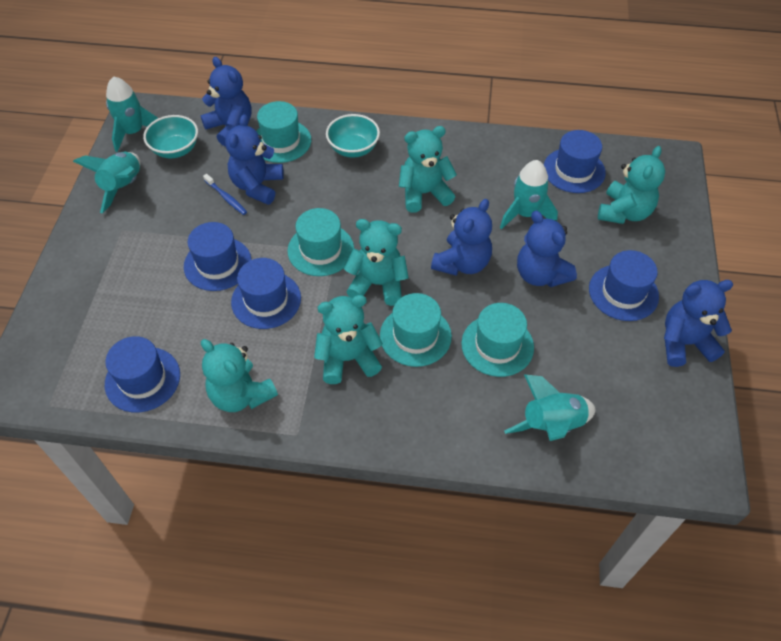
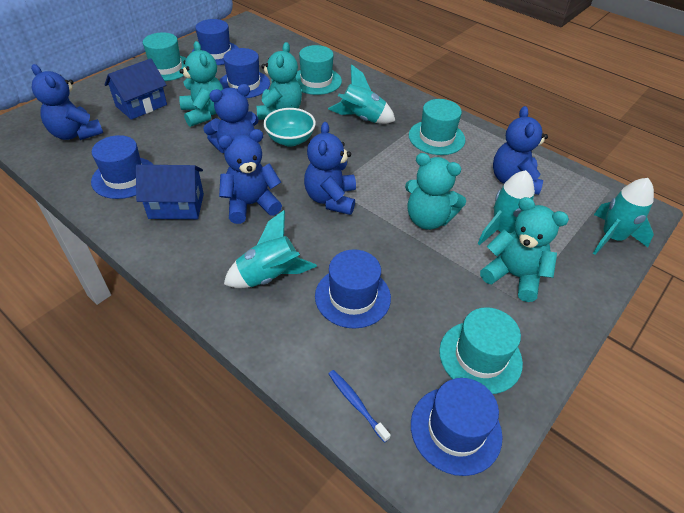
blue house: 0 -> 2
turquoise bowl: 2 -> 1
turquoise teddy bear: 5 -> 4

